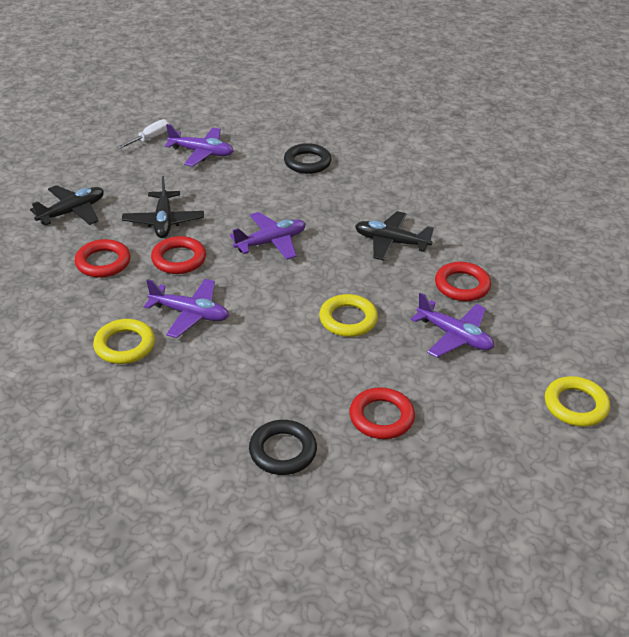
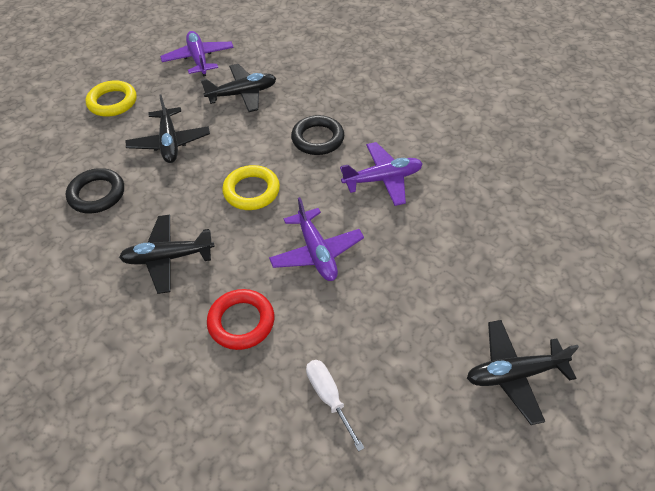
black plane: 3 -> 4
purple plane: 4 -> 3
red ring: 4 -> 1
yellow ring: 3 -> 2

